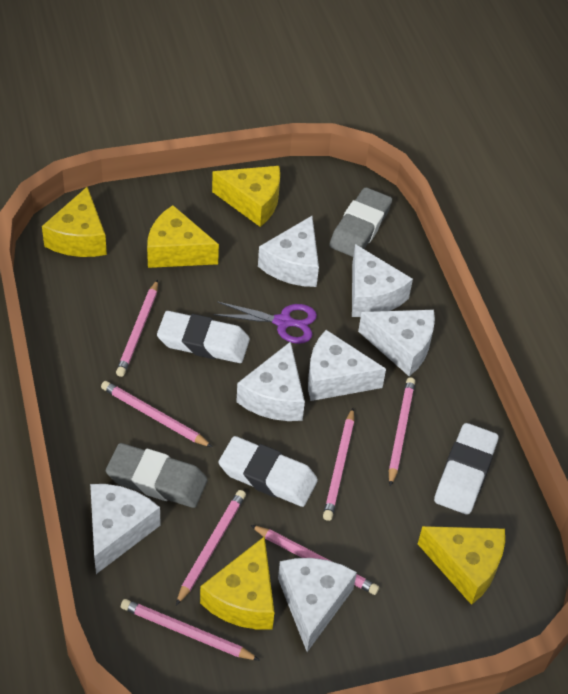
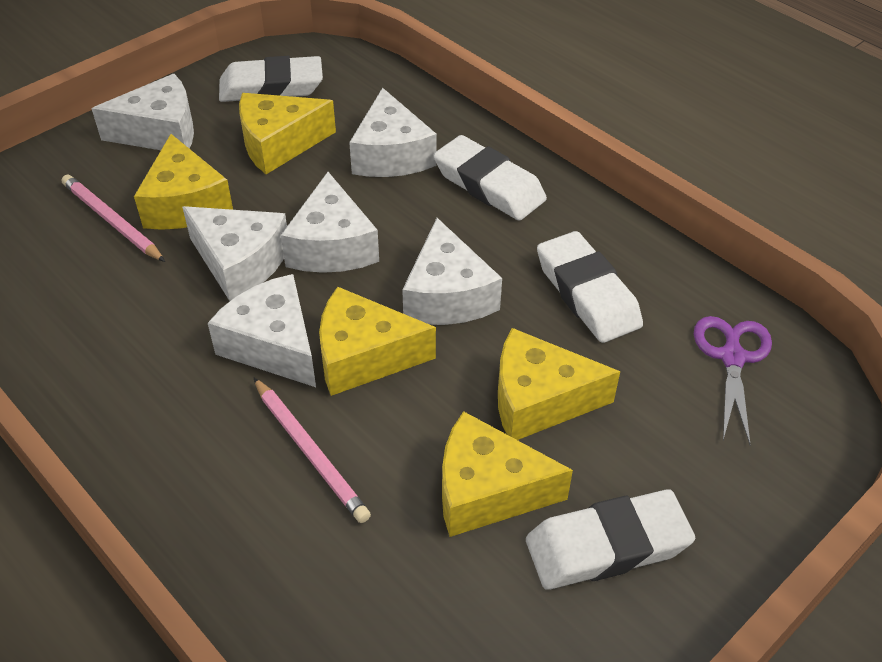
grey eraser: 2 -> 0
pink pencil: 7 -> 2
white cheese: 7 -> 6
white eraser: 3 -> 4

